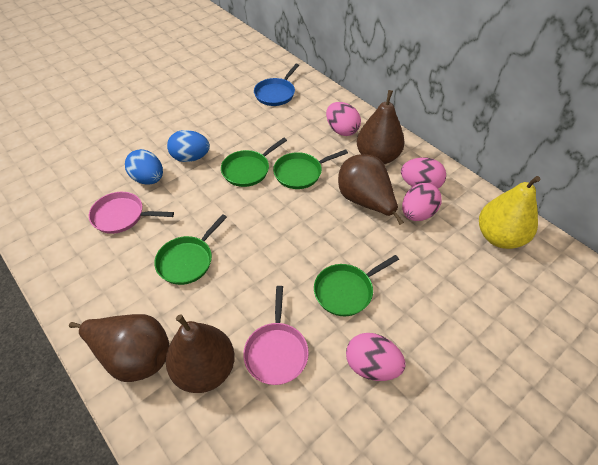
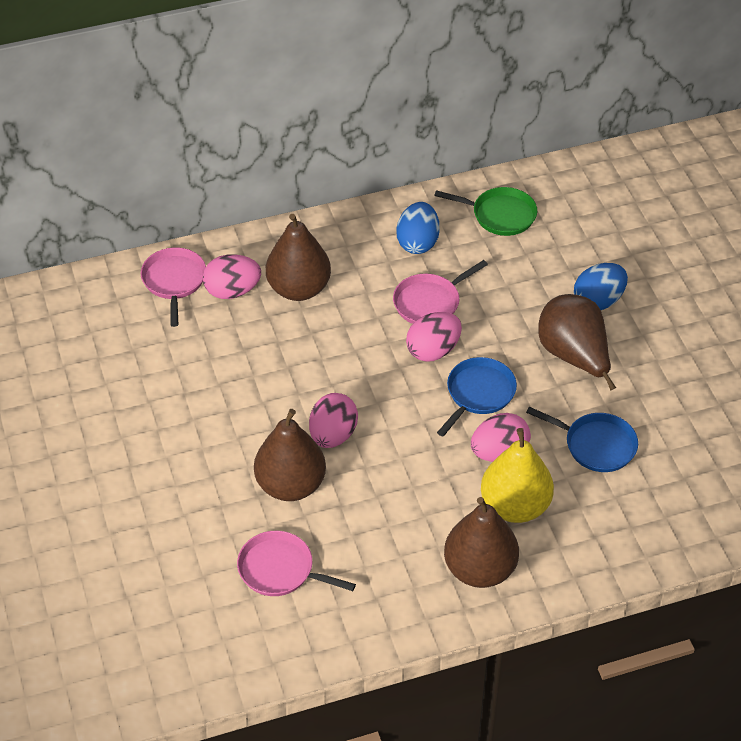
blue pan: 1 -> 2
green pan: 4 -> 1
pink pan: 2 -> 3

